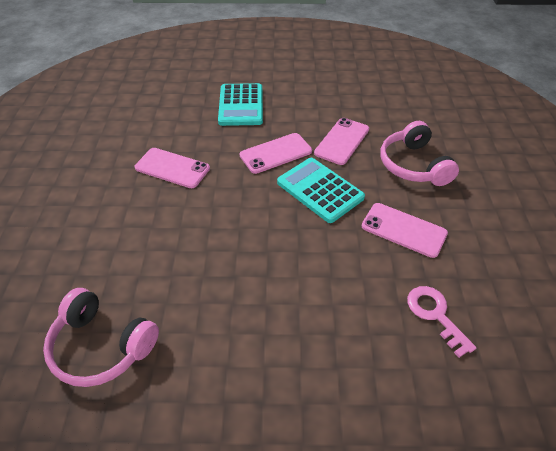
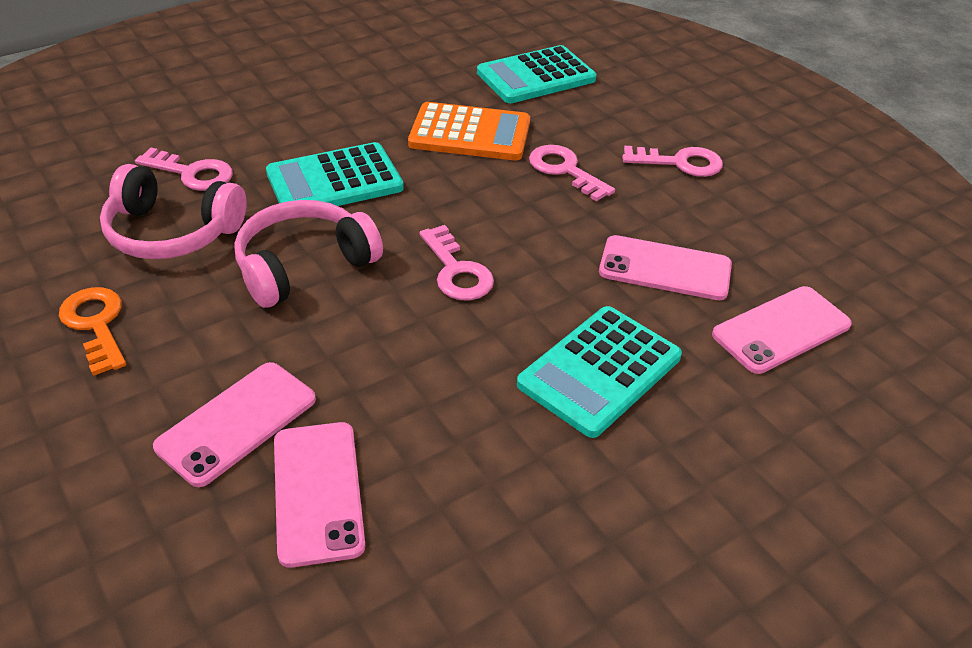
orange calculator: 0 -> 1
orange key: 0 -> 1
pink key: 1 -> 4
turquoise calculator: 2 -> 3

